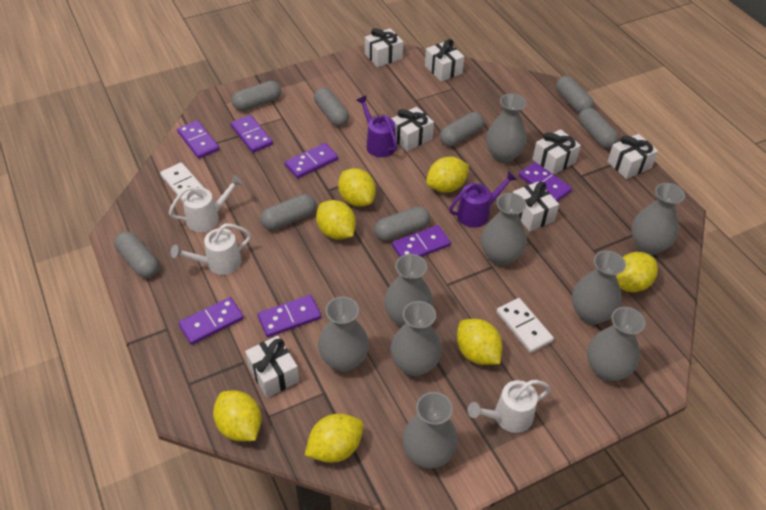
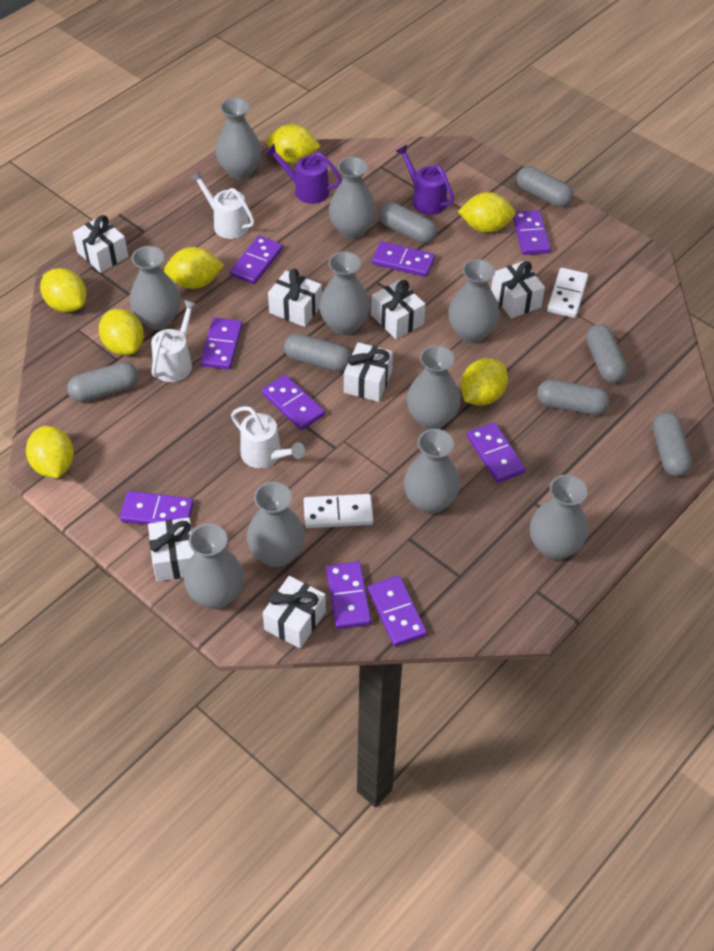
grey capsule: 8 -> 7
grey vase: 9 -> 10
purple domino: 7 -> 9

